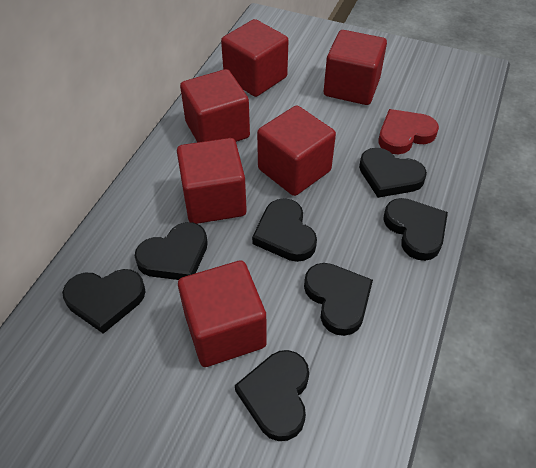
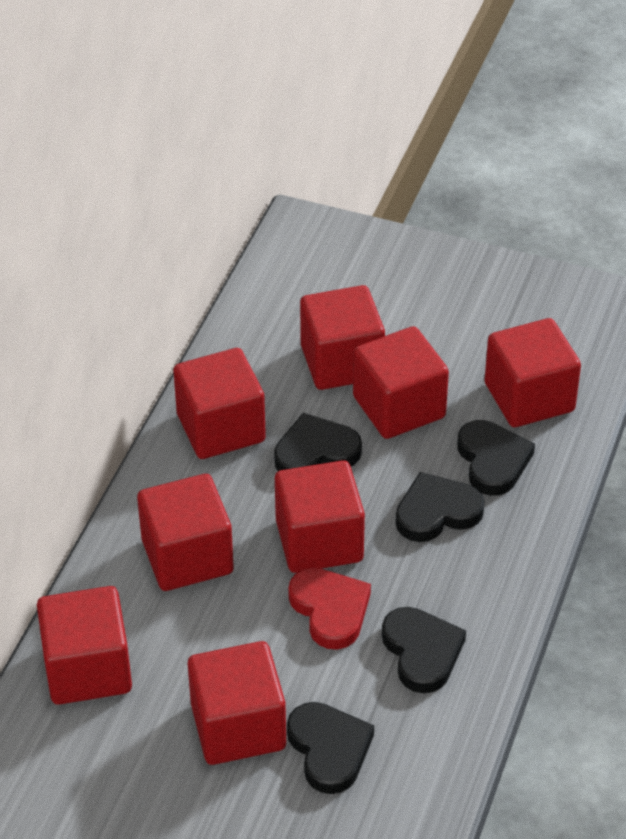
black heart: 7 -> 5
red cube: 6 -> 8

